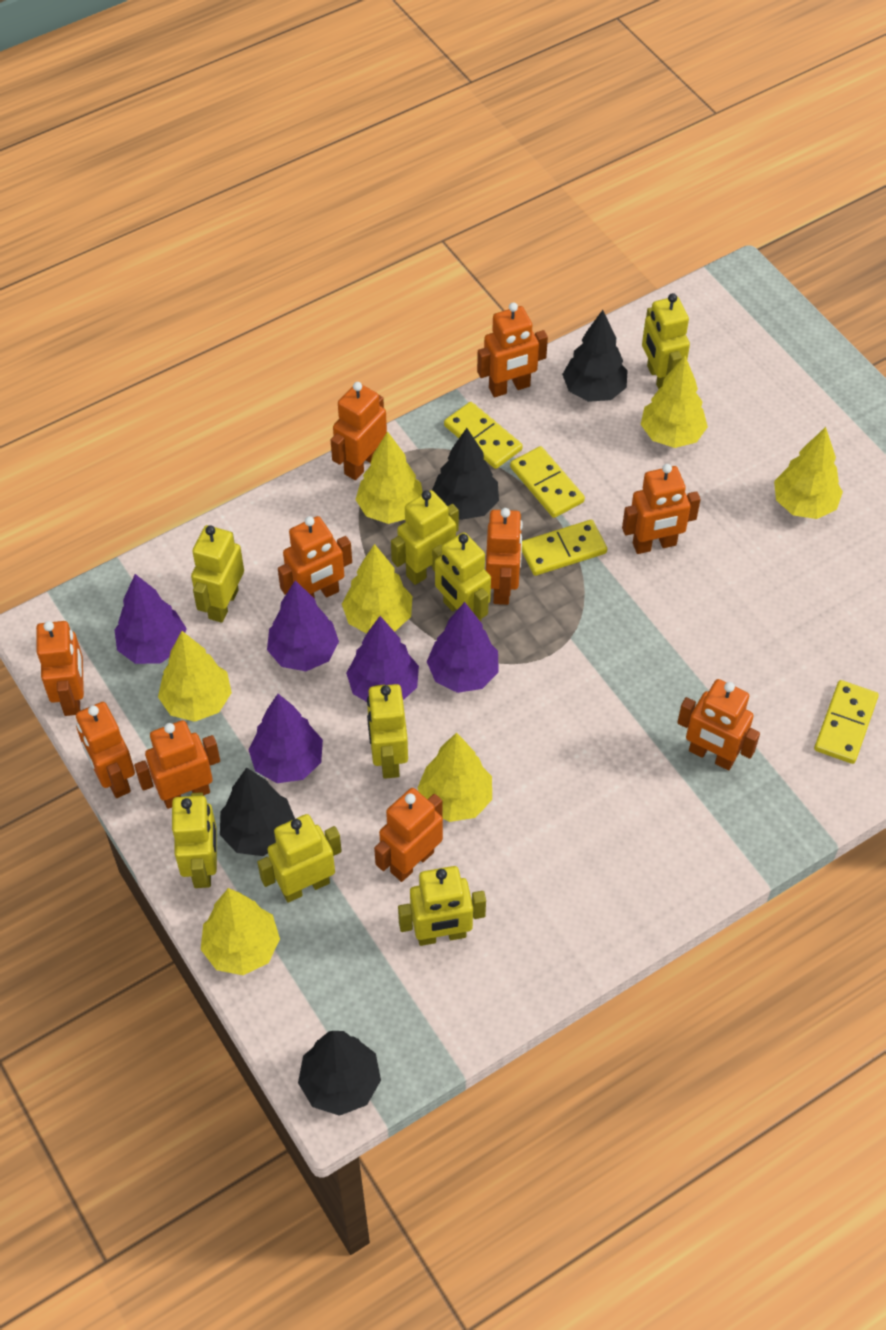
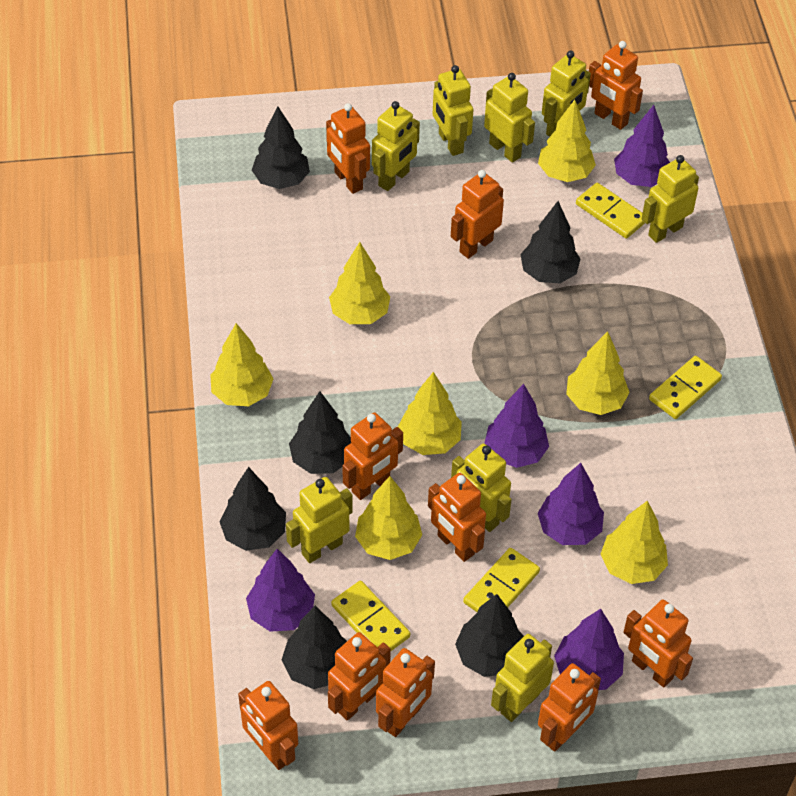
black tree: 4 -> 6

